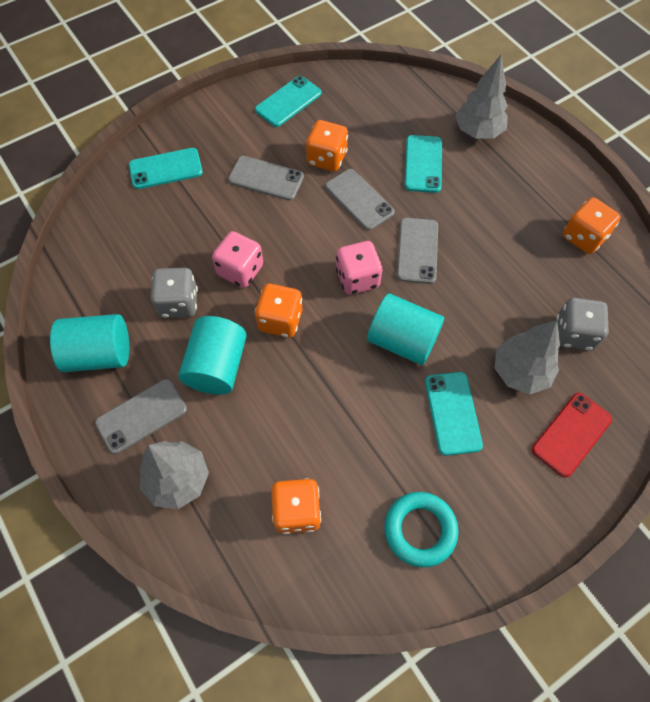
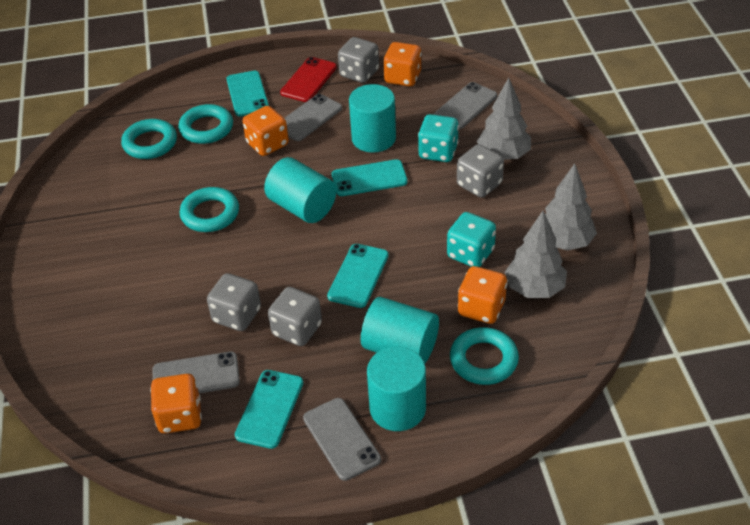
grey dice: 2 -> 4
pink dice: 2 -> 0
turquoise cylinder: 3 -> 4
turquoise dice: 0 -> 2
turquoise ring: 1 -> 4

